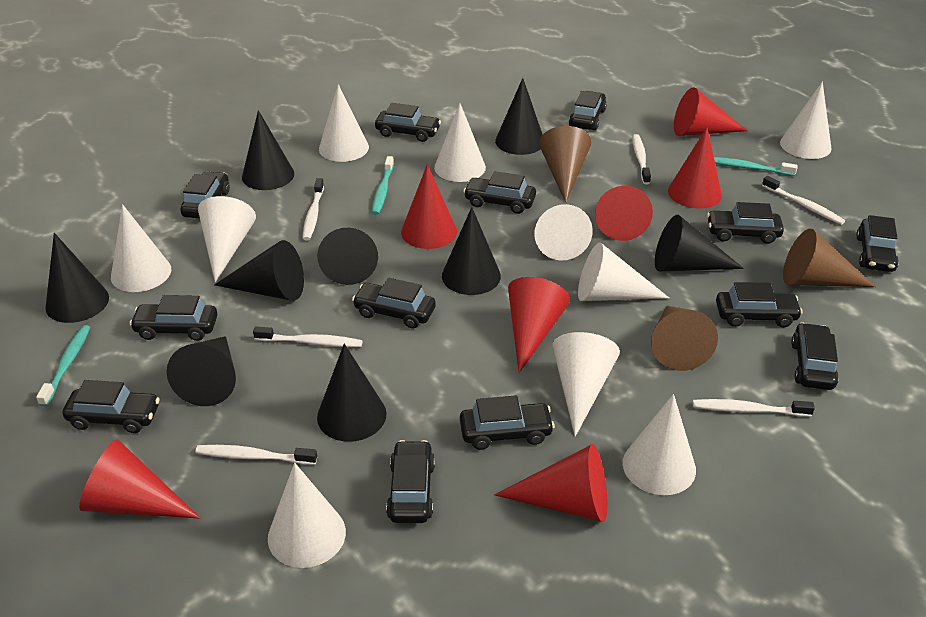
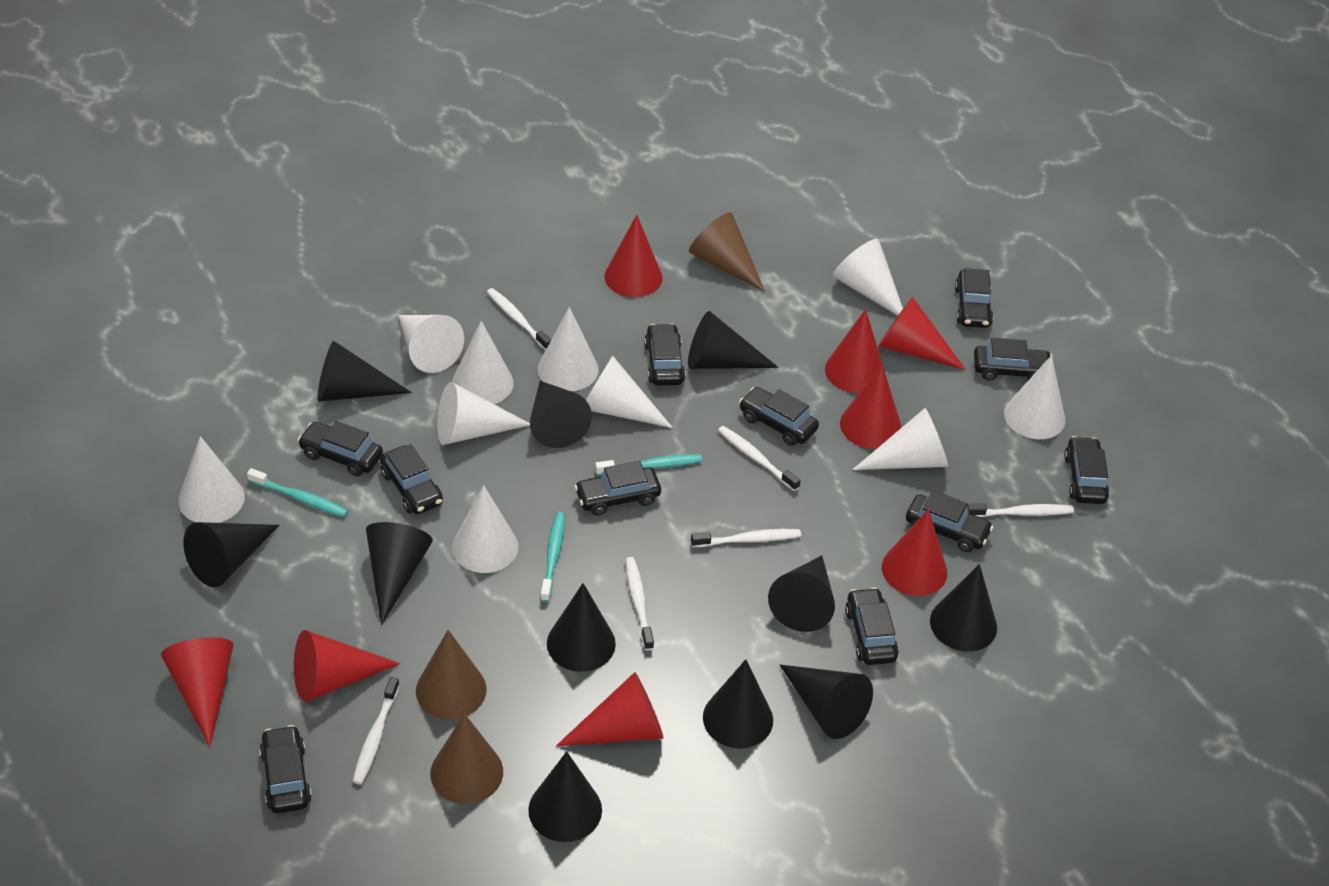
black car: 13 -> 11
black cone: 9 -> 11
red cone: 7 -> 8

